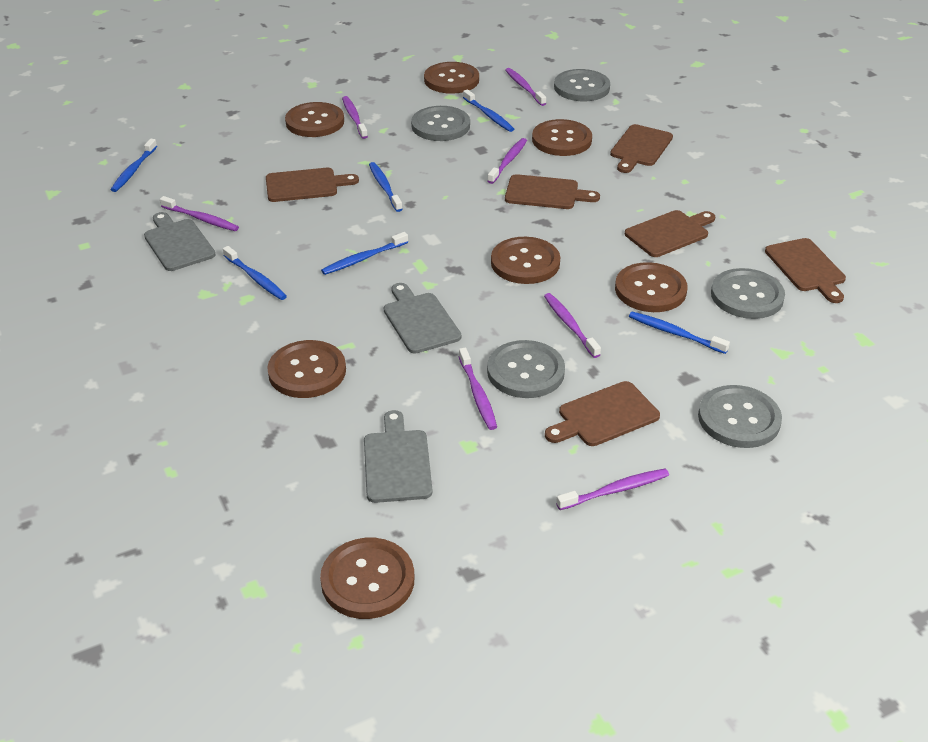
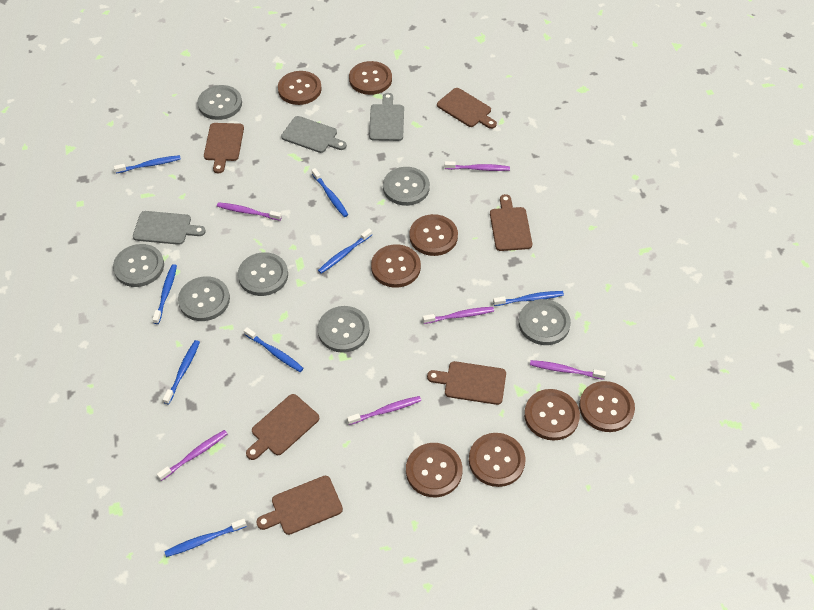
blue toothbrush: 6 -> 8
brown button: 7 -> 8
grey button: 5 -> 7
purple toothbrush: 7 -> 6

